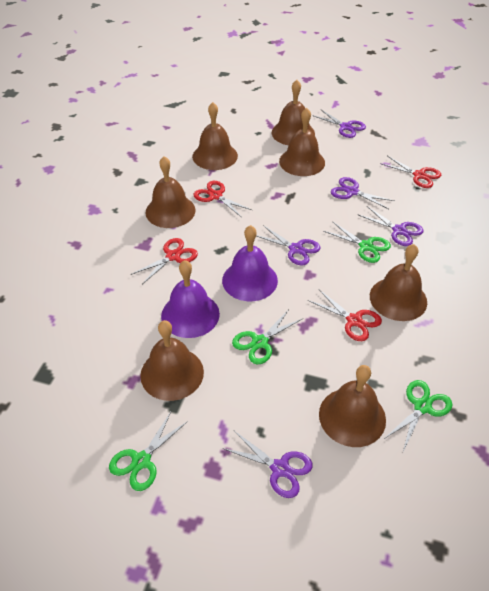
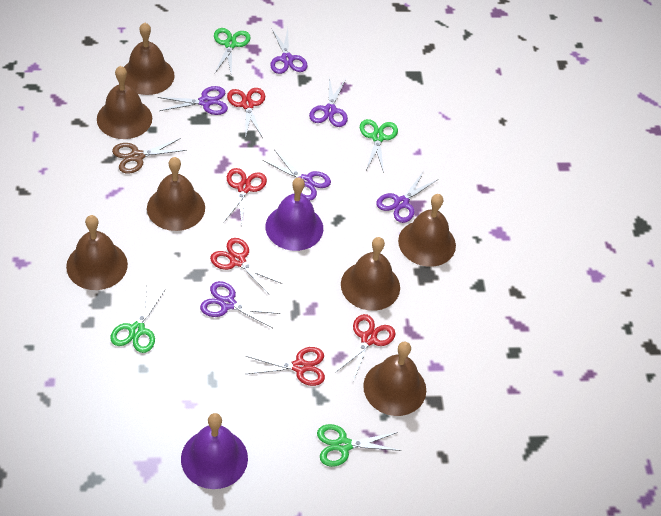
brown scissors: 0 -> 1
purple scissors: 5 -> 6
red scissors: 4 -> 5

